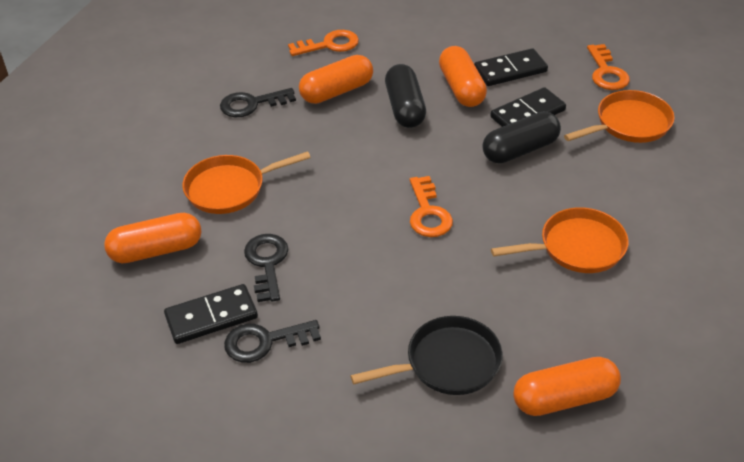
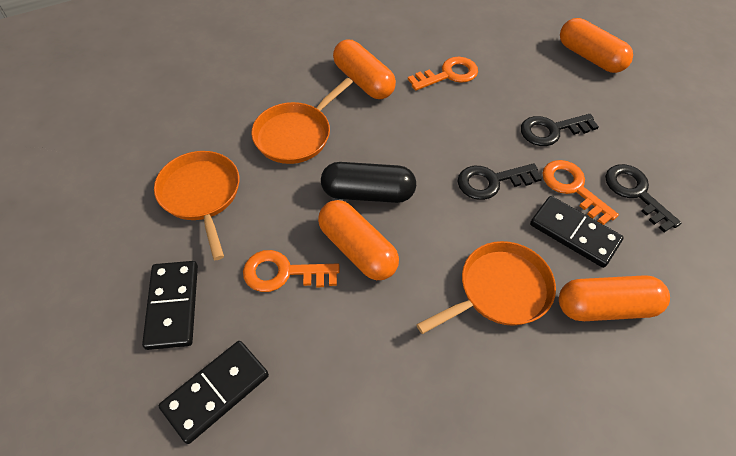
black capsule: 2 -> 1
black pan: 1 -> 0

